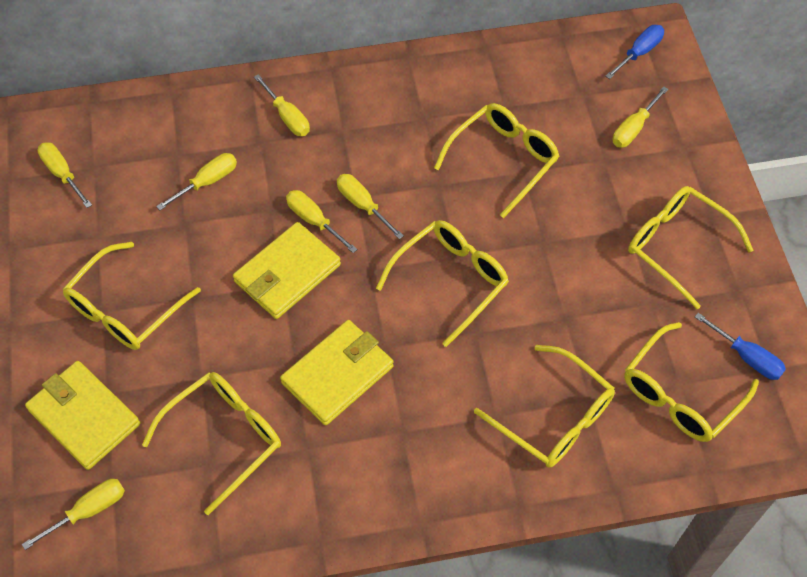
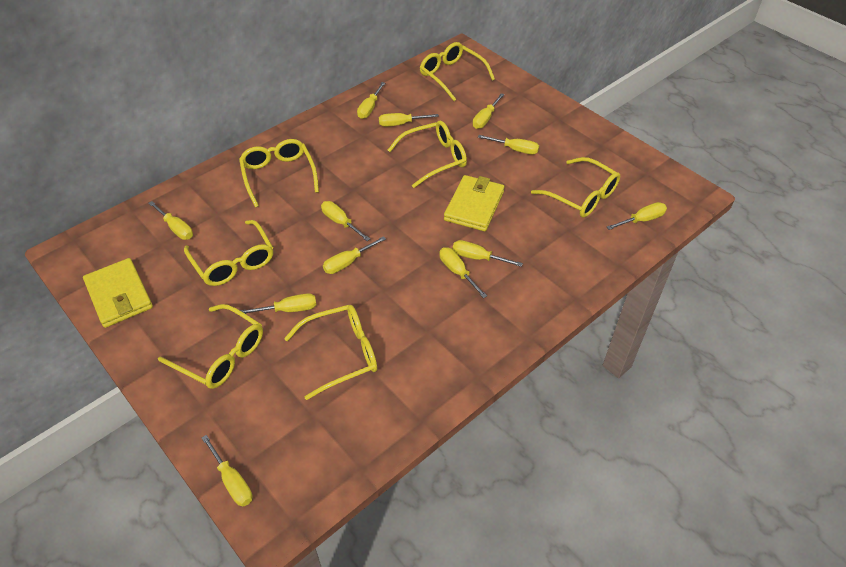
blue screwdriver: 2 -> 0
yellow screwdriver: 7 -> 12
yellow wallet: 3 -> 2

